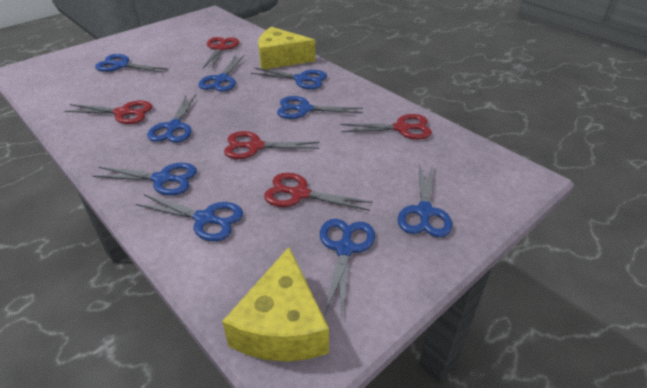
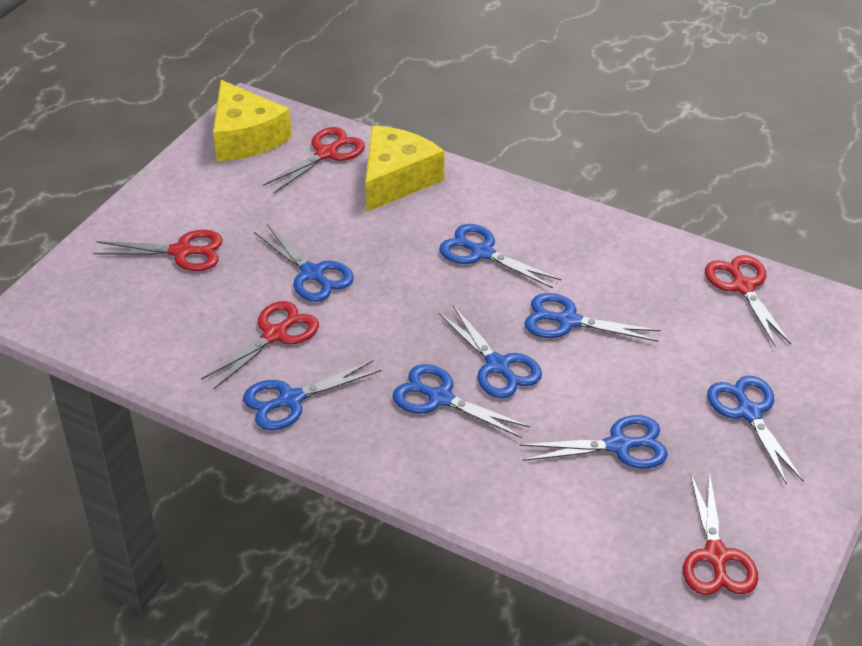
blue scissors: 9 -> 8

